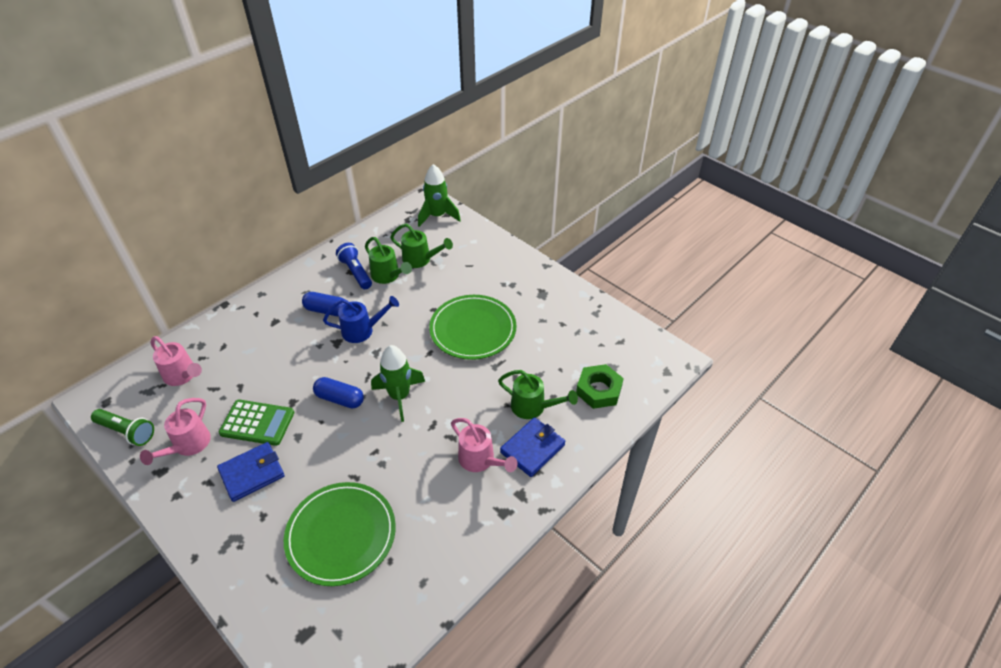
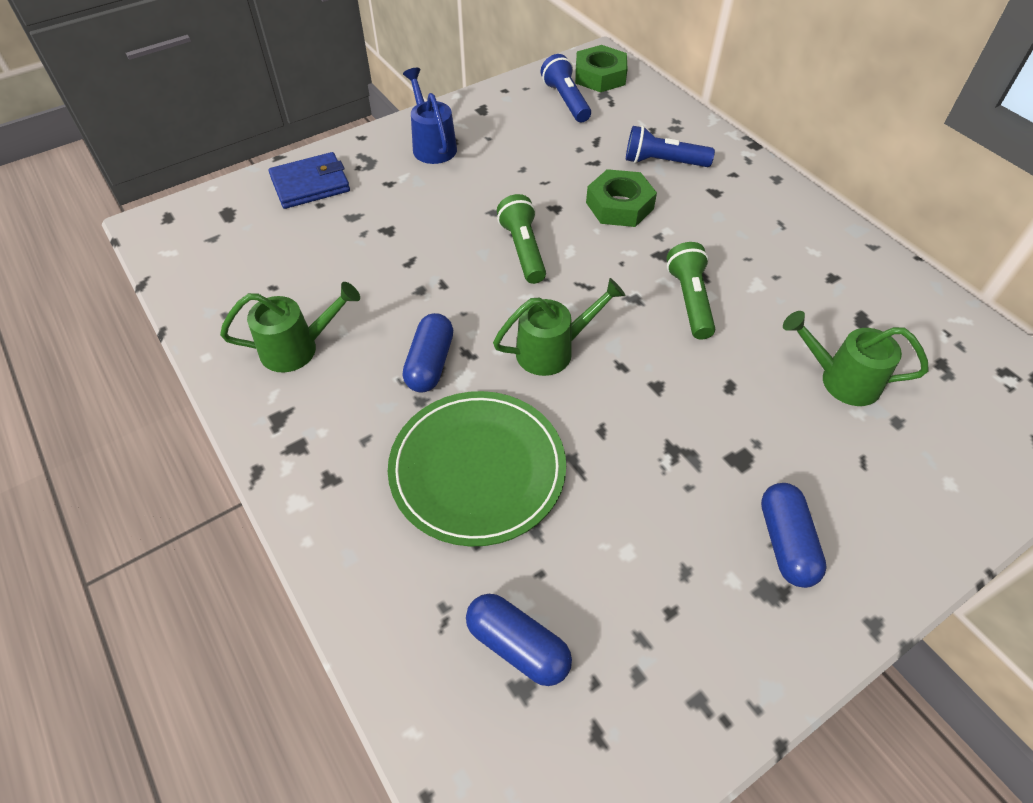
blue capsule: 2 -> 3
blue flashlight: 1 -> 2
blue wallet: 2 -> 1
green calculator: 1 -> 0
green flashlight: 1 -> 2
green nut: 1 -> 2
green plate: 2 -> 1
green rocket: 2 -> 0
pink watering can: 3 -> 0

